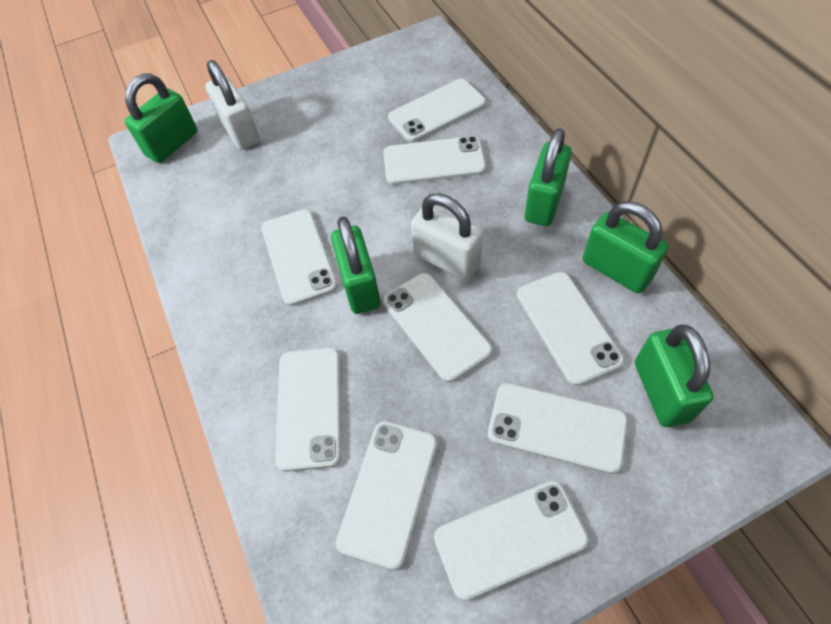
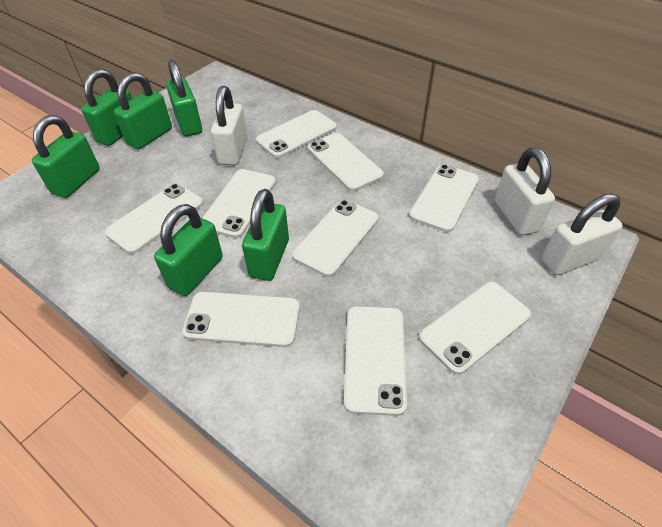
green padlock: 5 -> 6
white padlock: 2 -> 3

